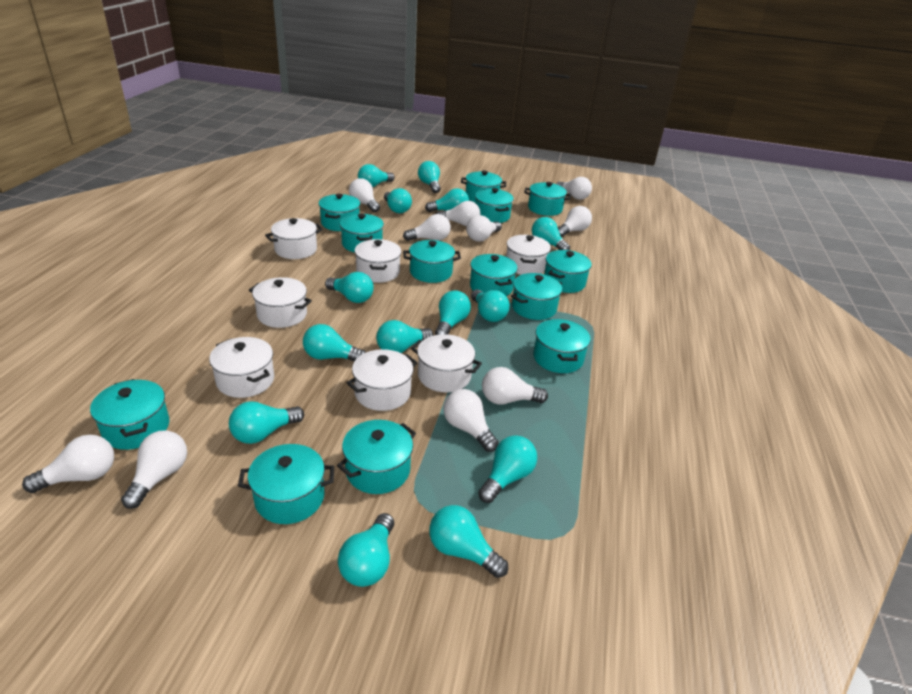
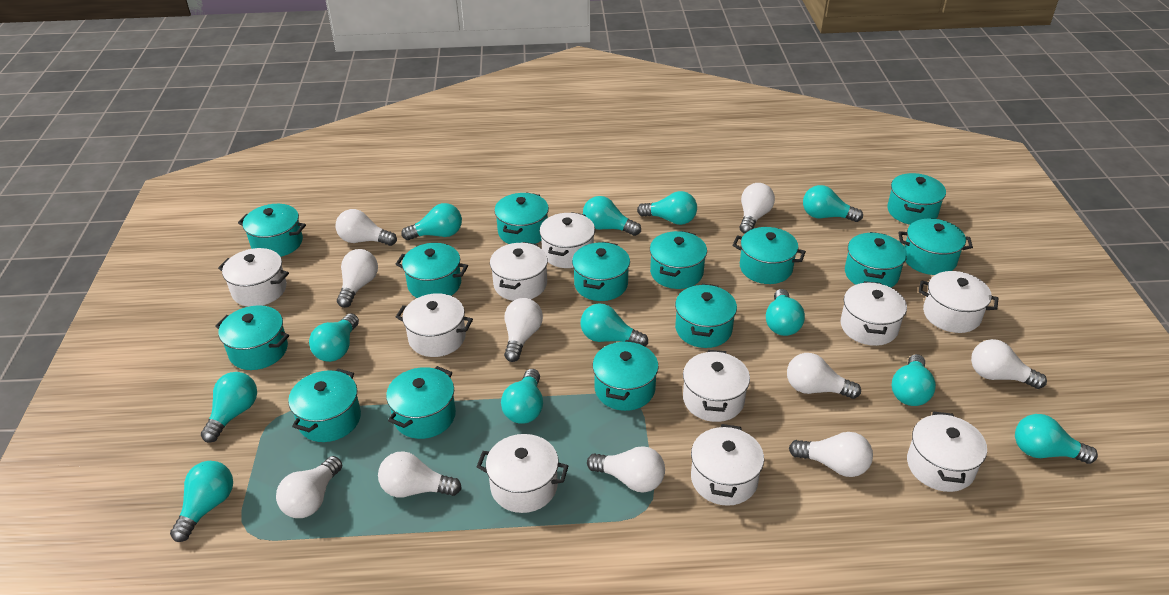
turquoise light bulb: 14 -> 12
turquoise pot: 13 -> 14
white pot: 7 -> 10

